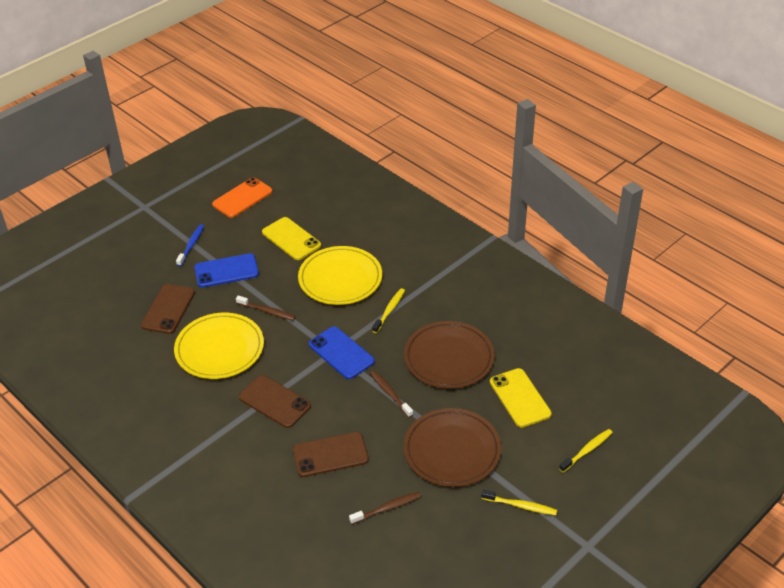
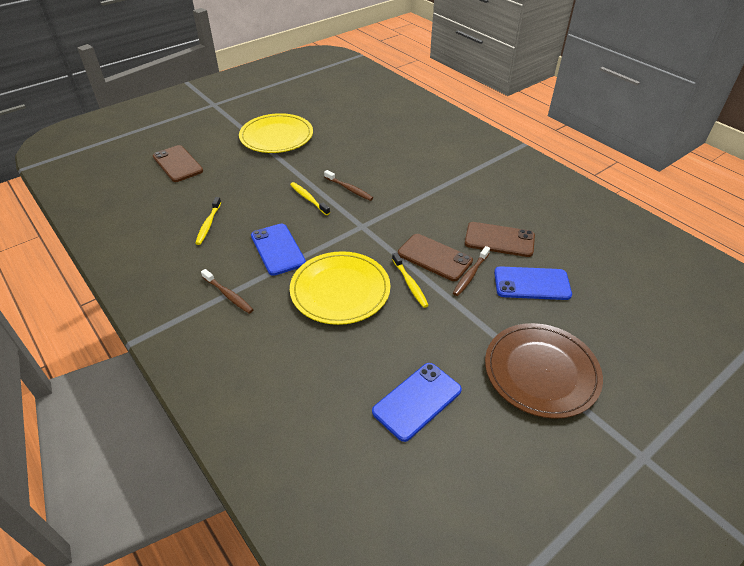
blue phone: 2 -> 3
blue toothbrush: 1 -> 0
brown plate: 2 -> 1
orange phone: 1 -> 0
yellow phone: 2 -> 0

